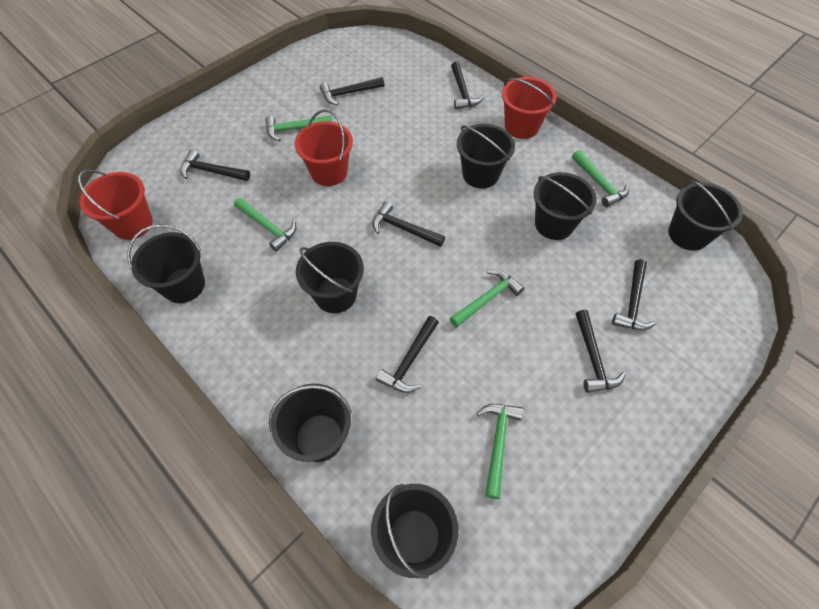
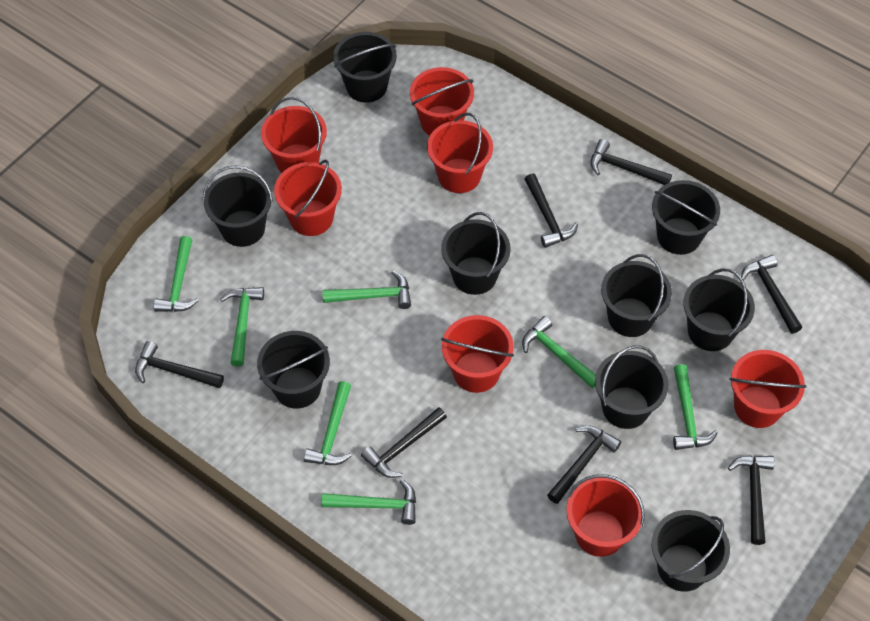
black bucket: 7 -> 9
green hammer: 5 -> 7
red bucket: 3 -> 7

